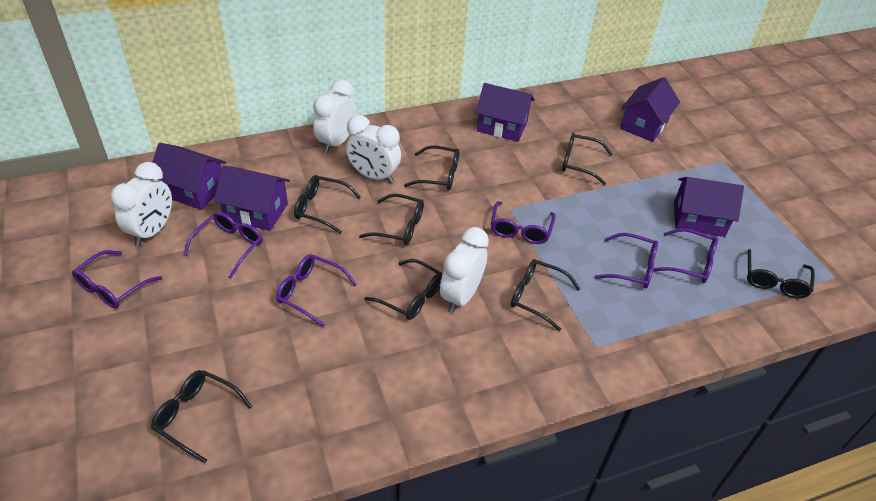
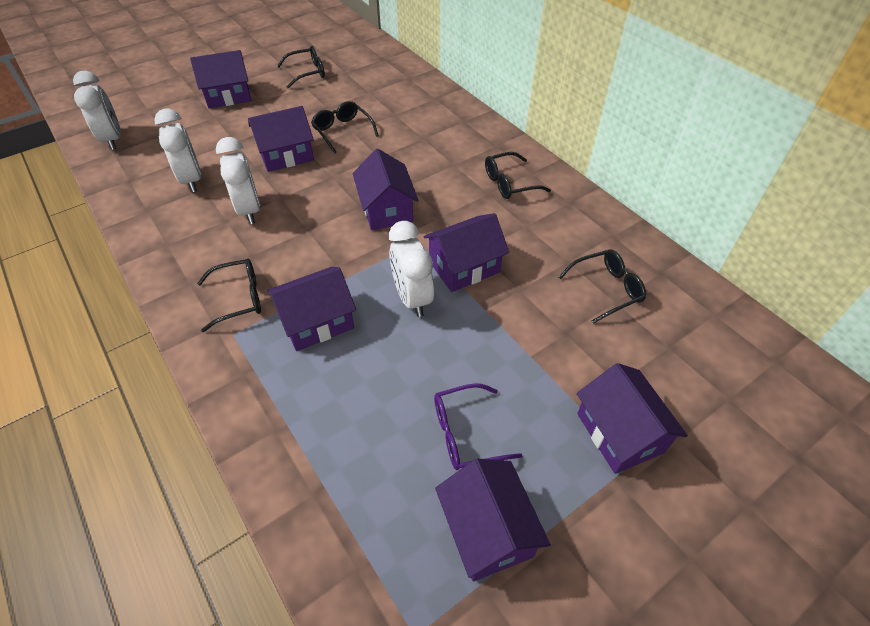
black glasses: 8 -> 5
purple glasses: 6 -> 1
purple house: 5 -> 7

